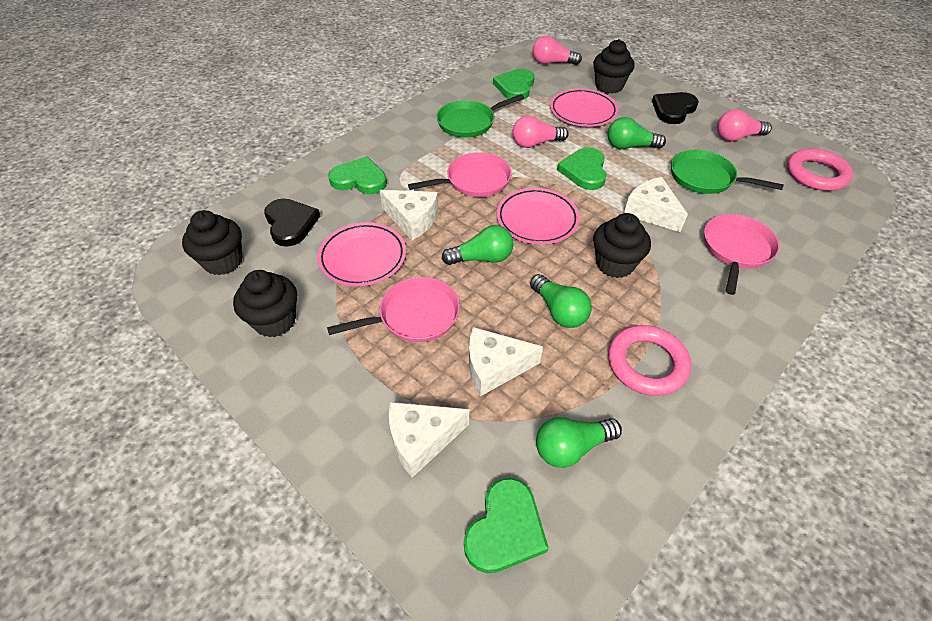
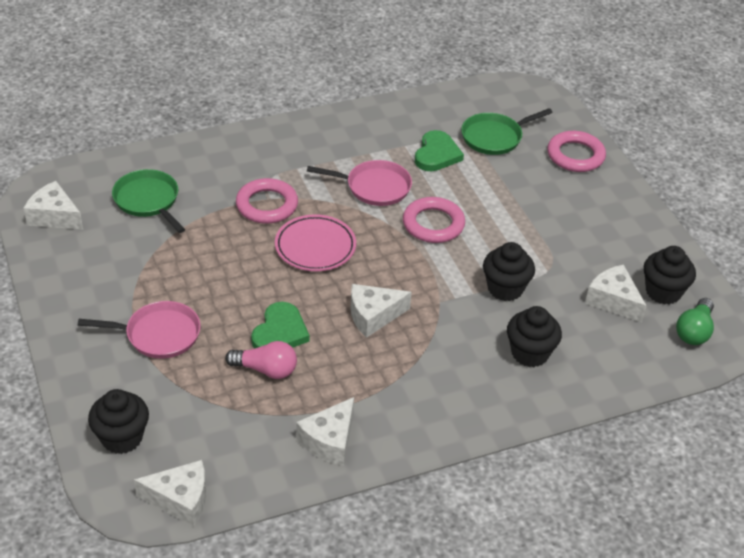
black heart: 2 -> 0
green heart: 4 -> 2
green light bulb: 4 -> 1
pink light bulb: 3 -> 1
pink pan: 3 -> 2
pink plate: 3 -> 1
pink ring: 2 -> 3
white cheese: 4 -> 5

